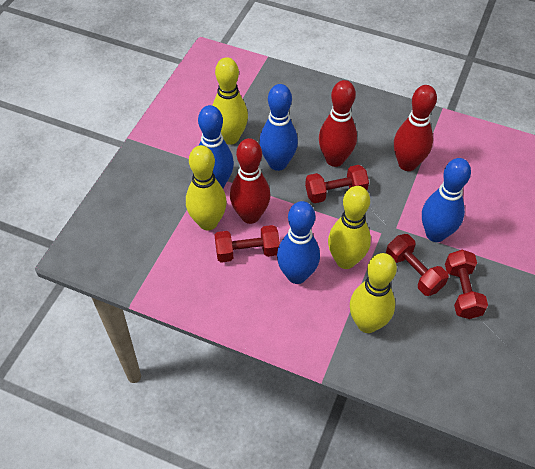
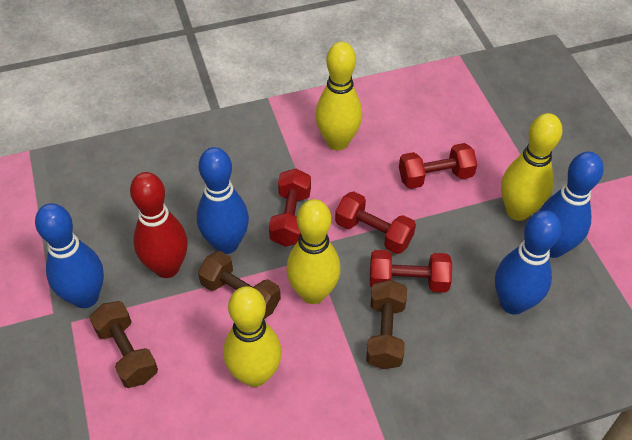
brown dumbbell: 0 -> 3
red bowling pin: 3 -> 1

